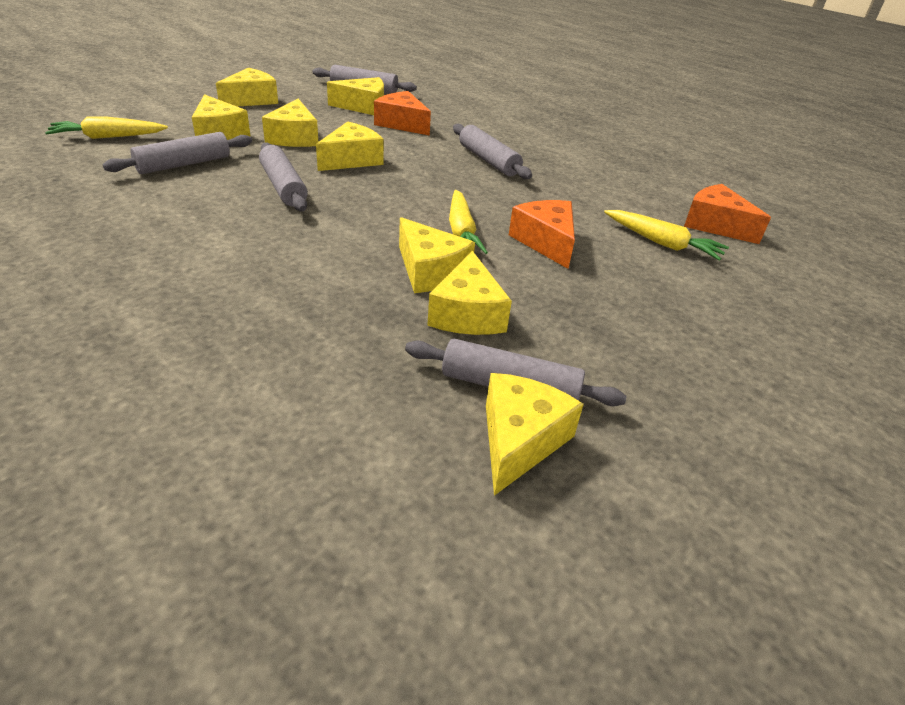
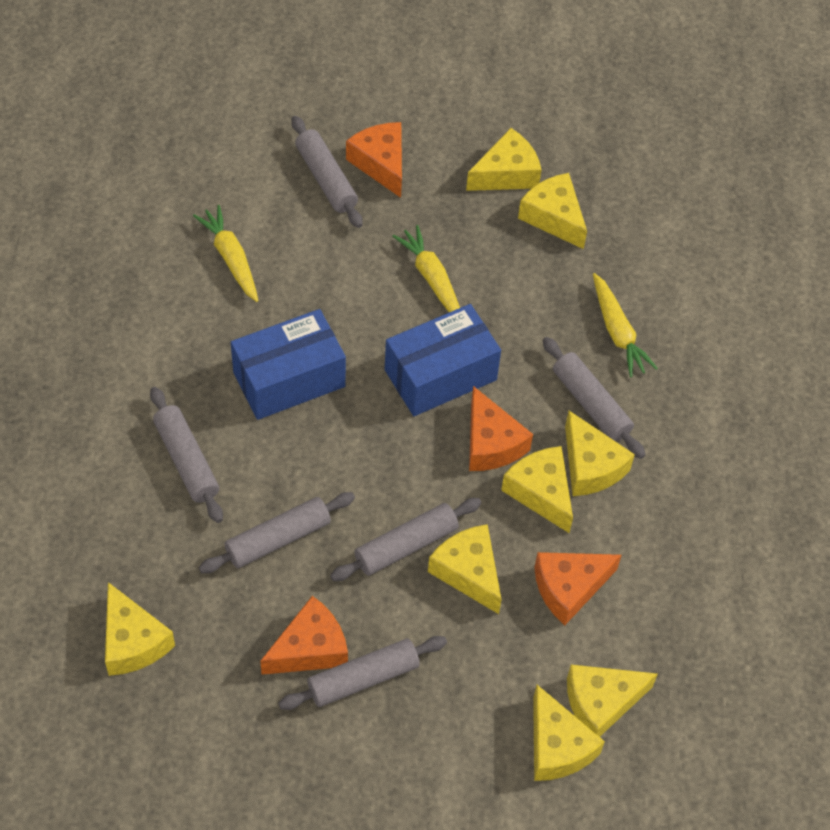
blue box: 0 -> 2
grey rolling pin: 5 -> 6
orange cheese: 3 -> 4

